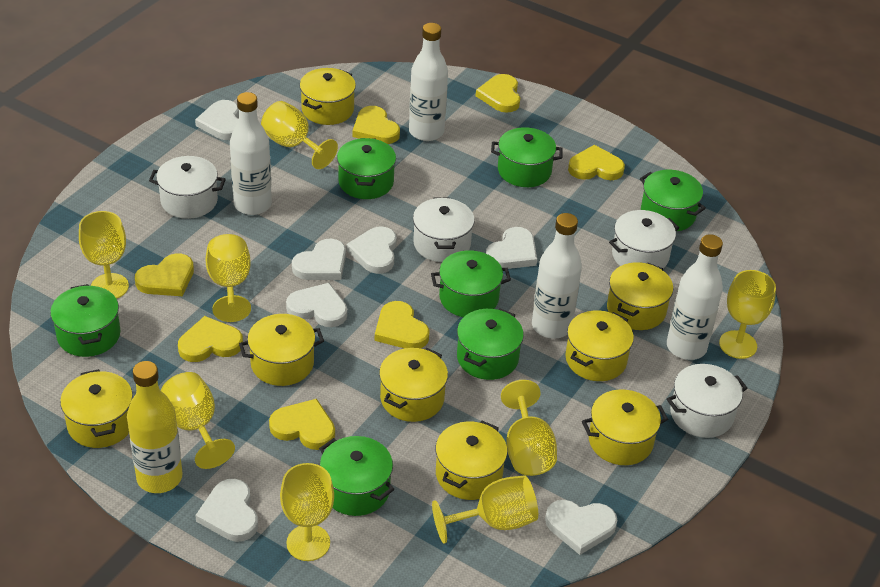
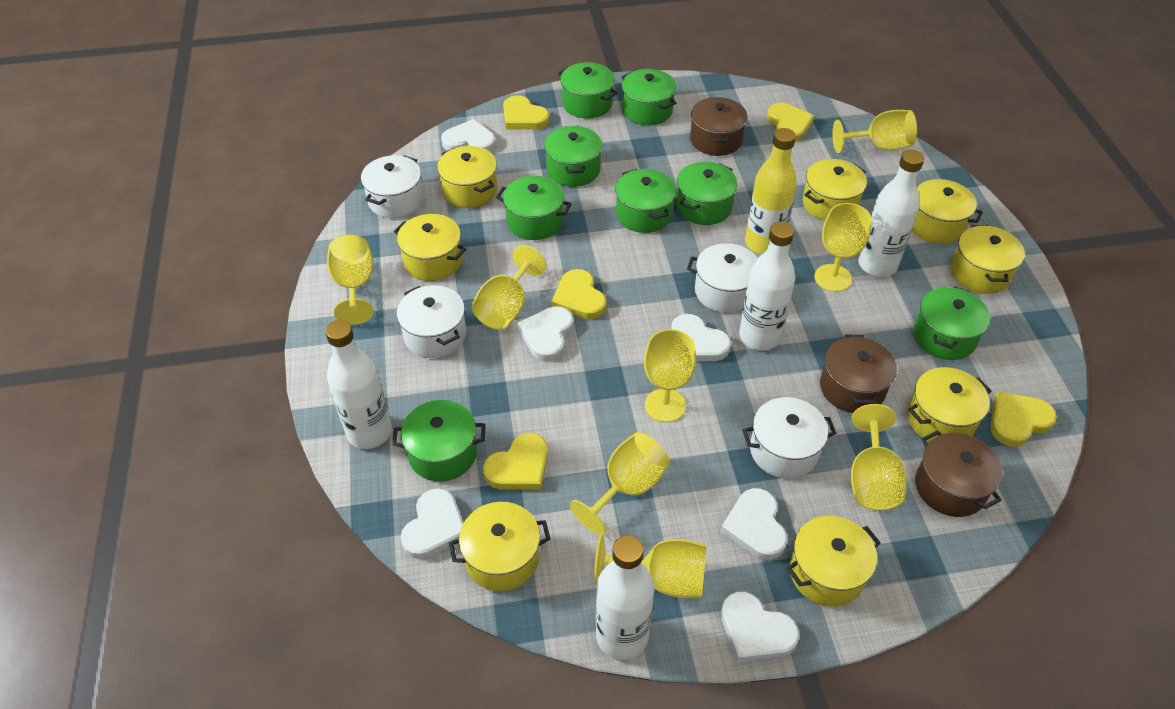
brown pot: 0 -> 3
green pot: 7 -> 8
white heart: 7 -> 6
yellow heart: 7 -> 5

